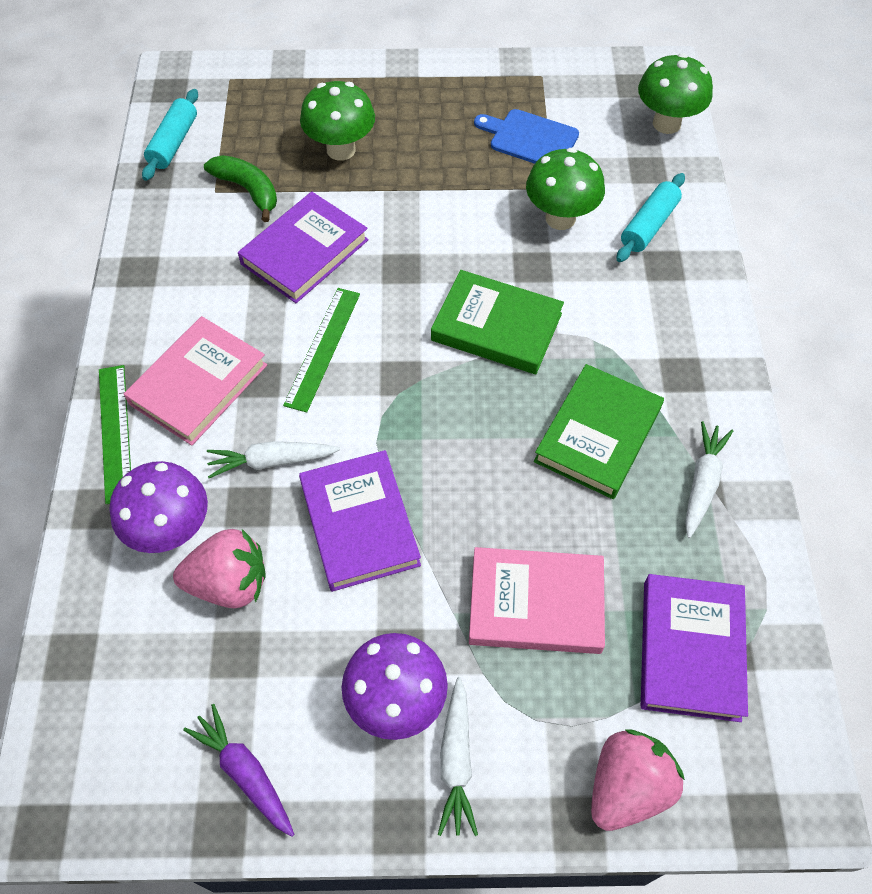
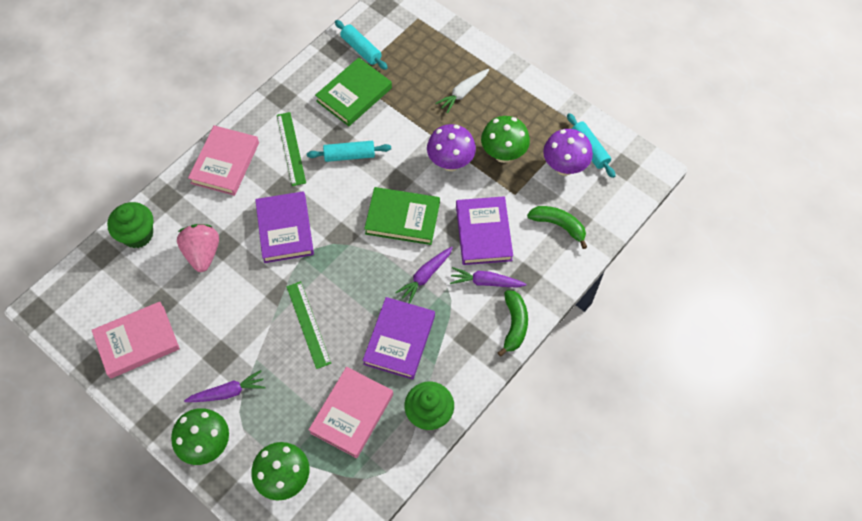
blue cutting board: 1 -> 0
green banana: 1 -> 2
green cupcake: 0 -> 2
pink book: 2 -> 3
pink strawberry: 2 -> 1
purple carrot: 1 -> 3
turquoise rolling pin: 2 -> 3
white carrot: 3 -> 1

